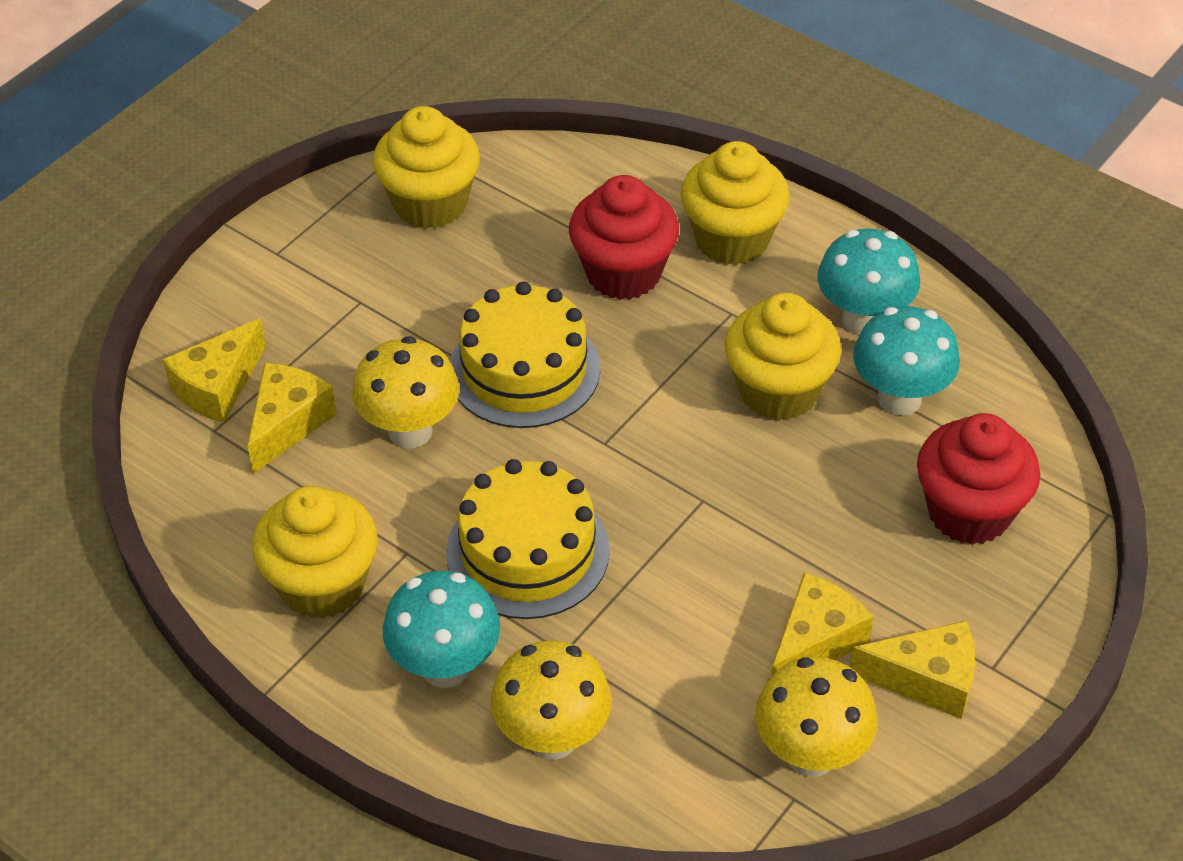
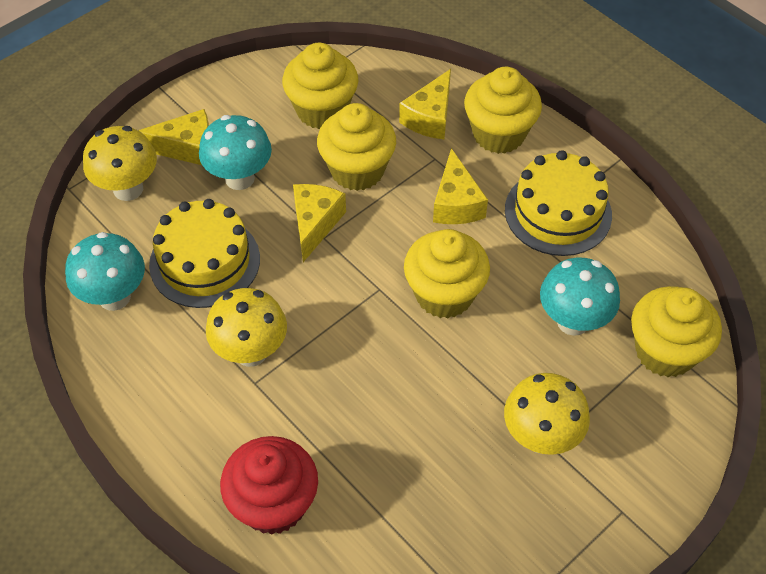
red cupcake: 2 -> 1
yellow cupcake: 4 -> 5

